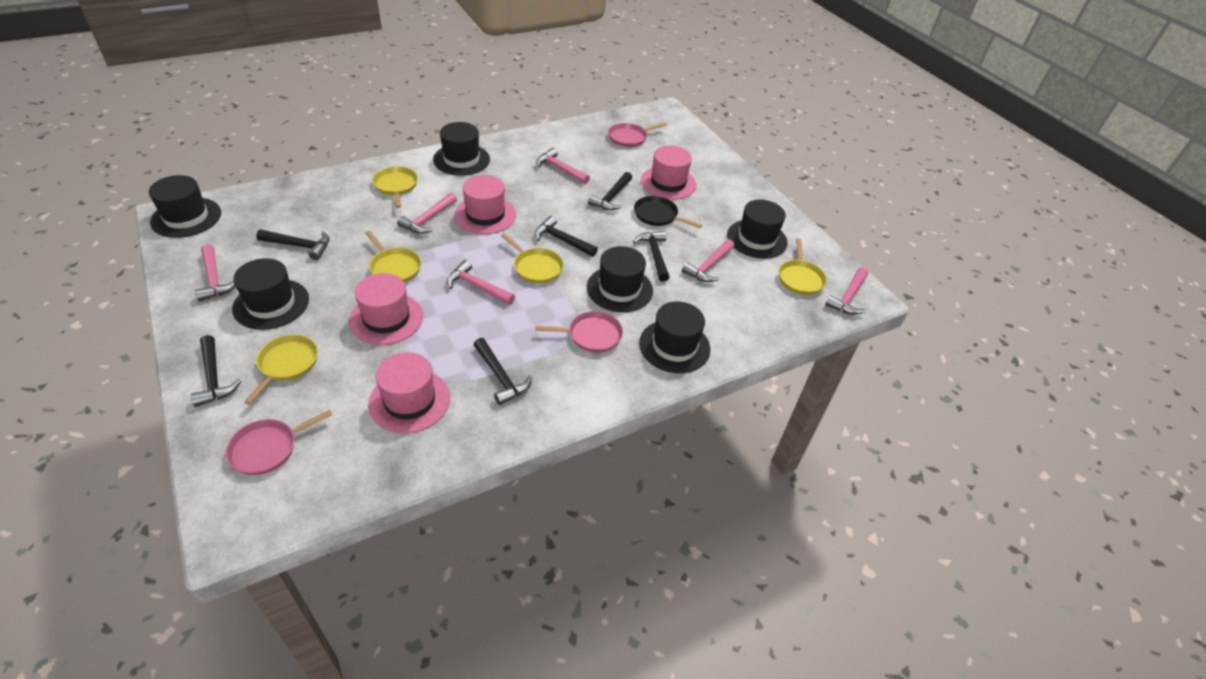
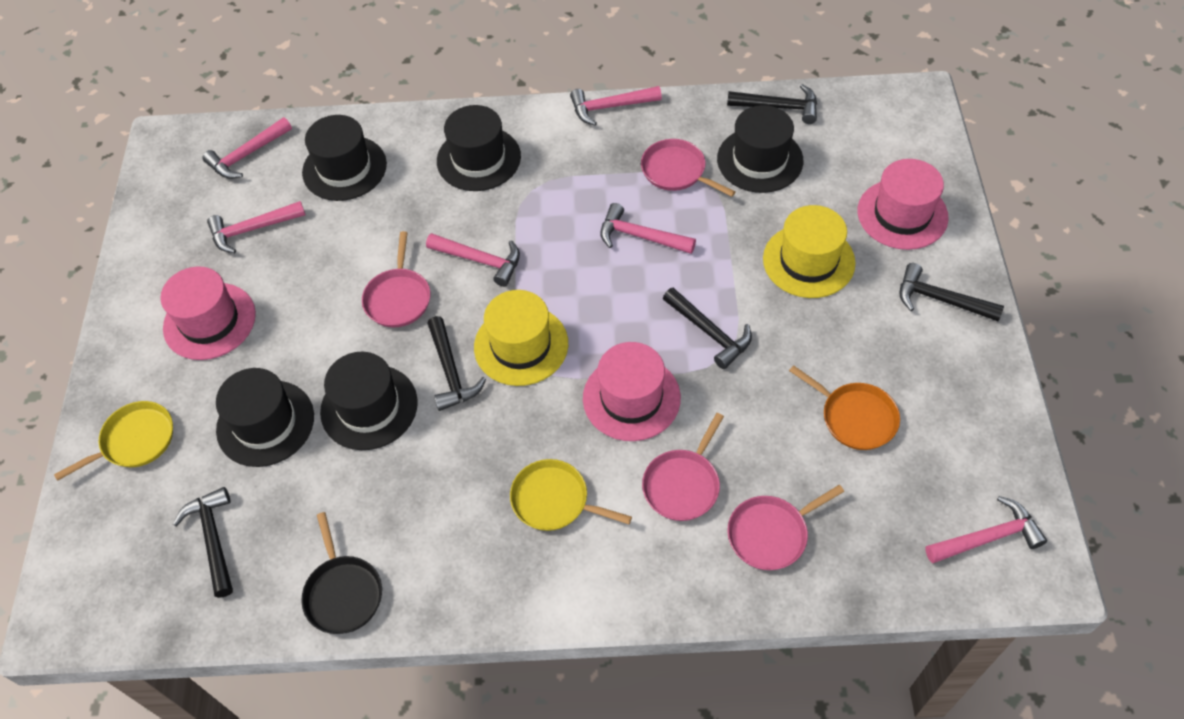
black hammer: 6 -> 5
black hat: 6 -> 5
orange pan: 0 -> 1
pink hat: 4 -> 3
pink pan: 3 -> 4
yellow hat: 0 -> 2
yellow pan: 5 -> 2

